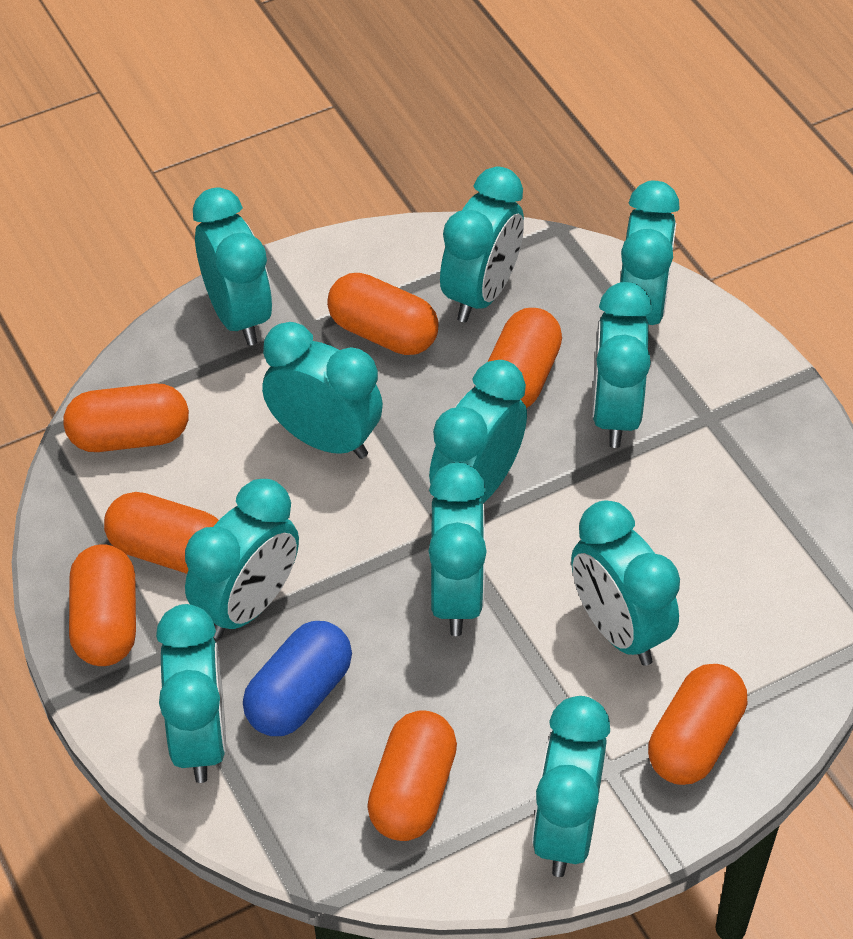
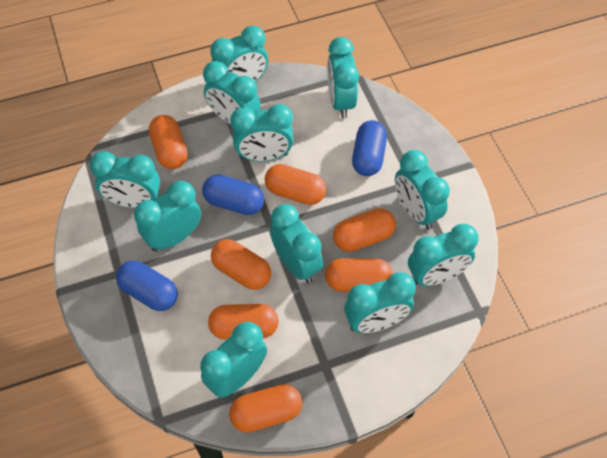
blue capsule: 1 -> 3

